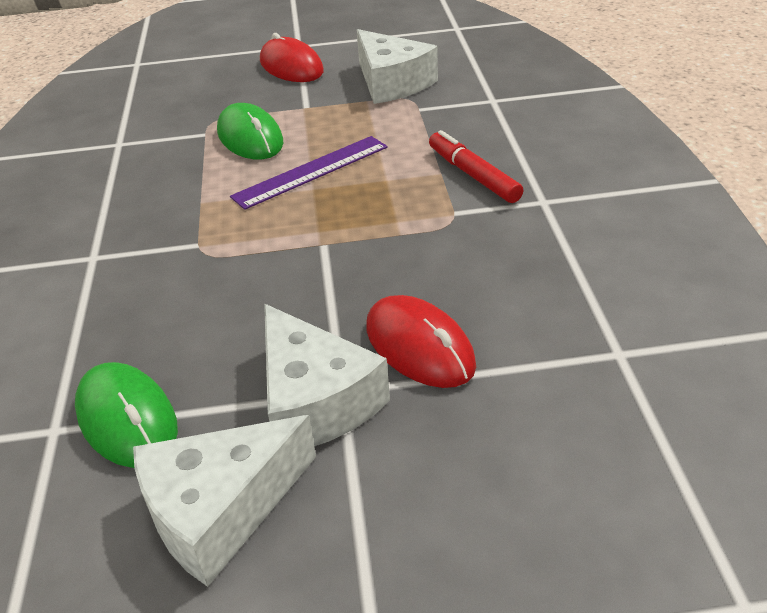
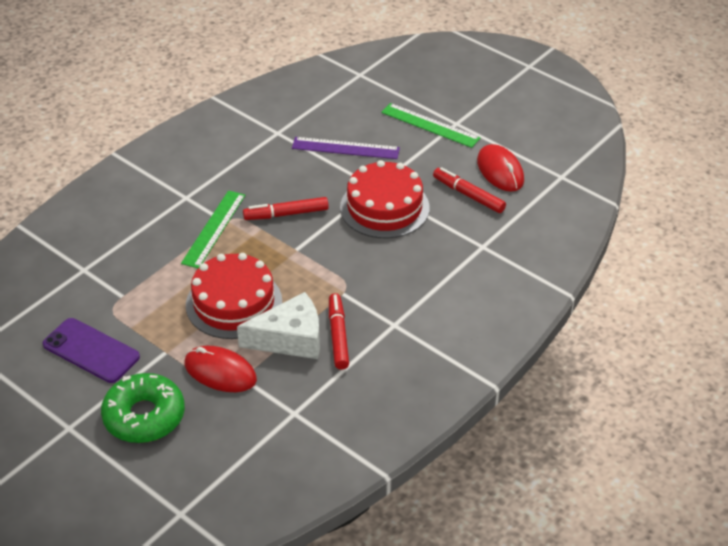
green donut: 0 -> 1
green mouse: 2 -> 0
green ruler: 0 -> 2
purple phone: 0 -> 1
red cake: 0 -> 2
red marker: 1 -> 3
white cheese: 3 -> 1

